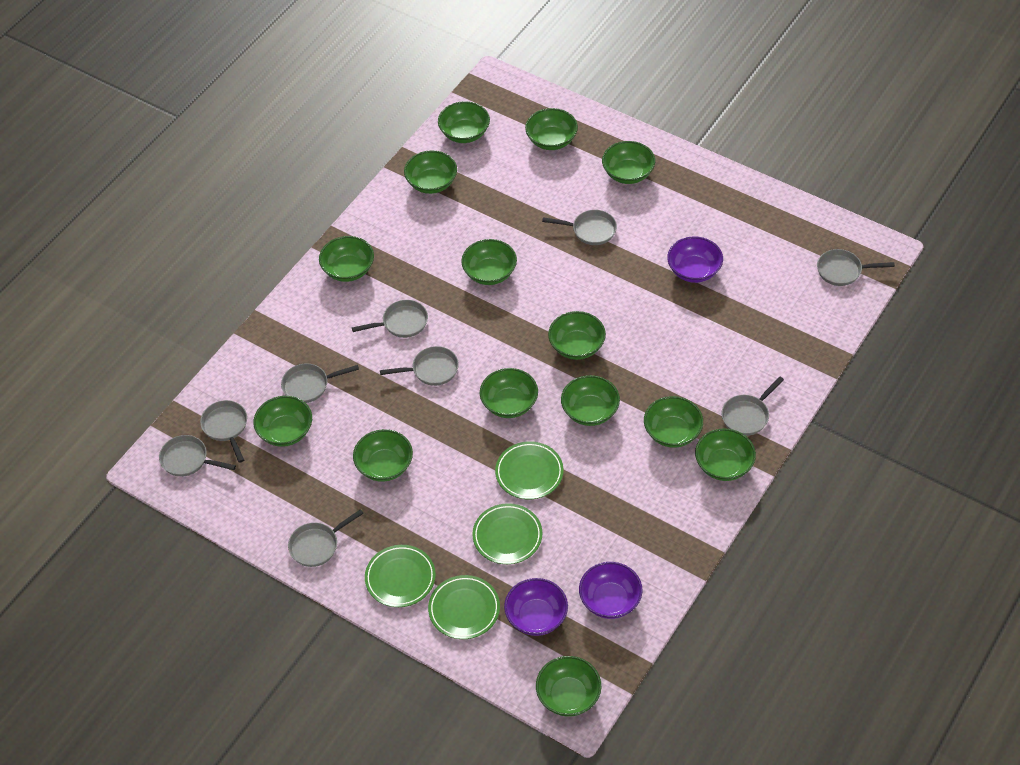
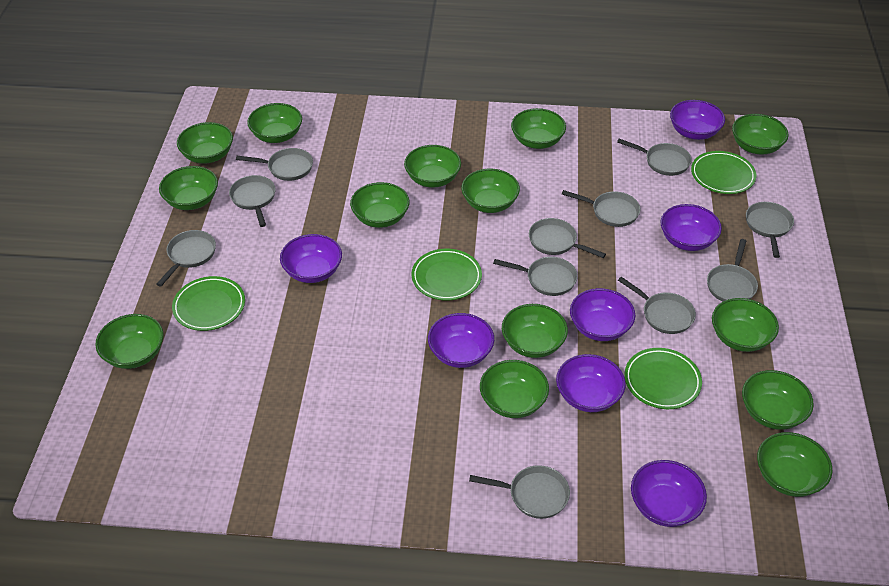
grey pan: 9 -> 11
purple bowl: 3 -> 7

